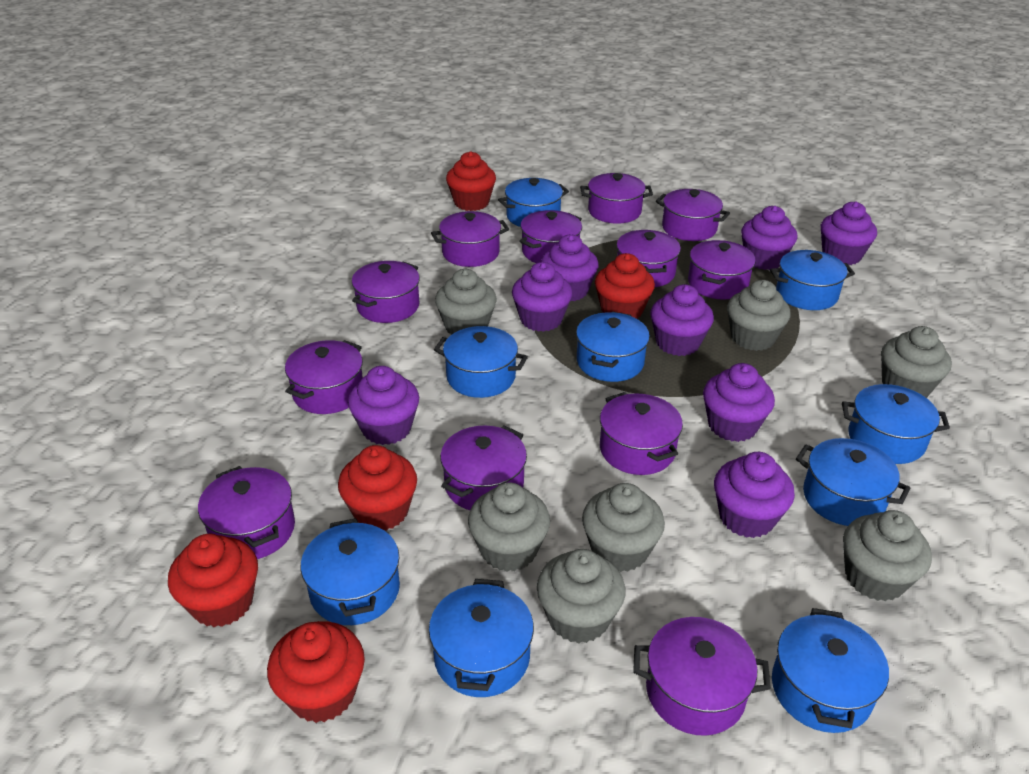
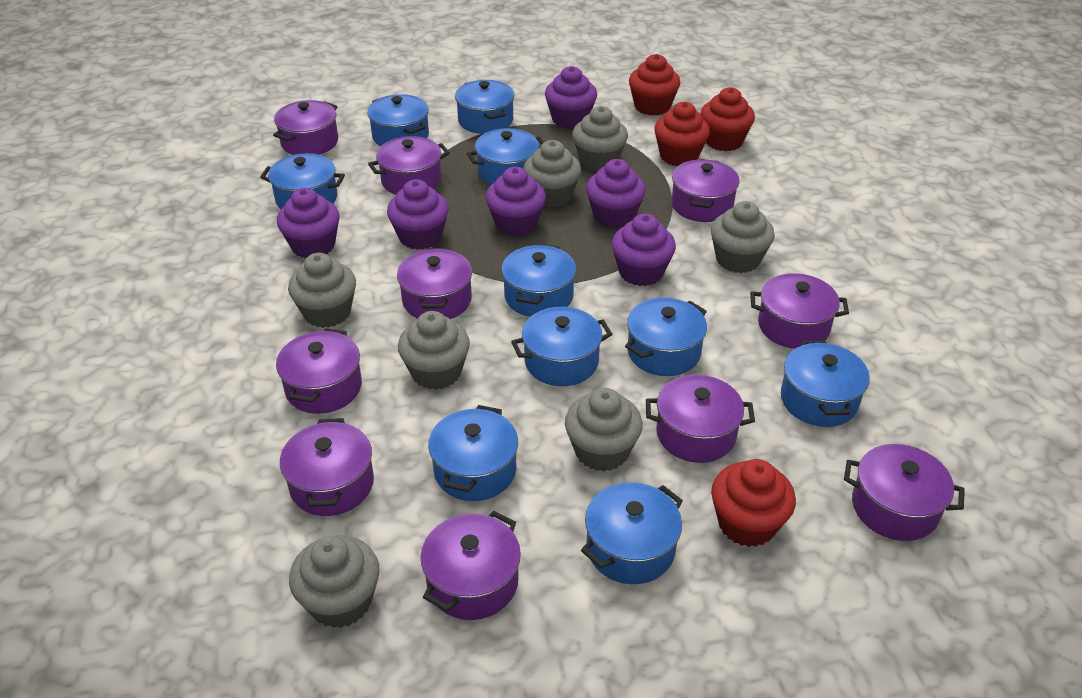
blue pot: 9 -> 10
purple cupcake: 8 -> 6
purple pot: 12 -> 10
red cupcake: 5 -> 4

